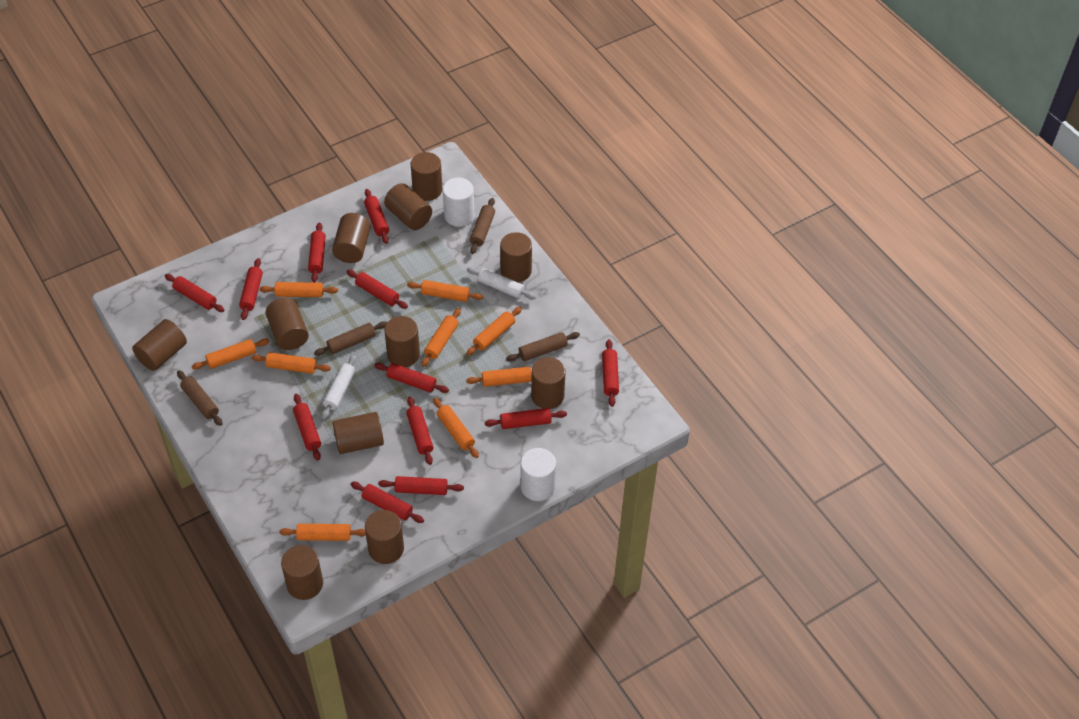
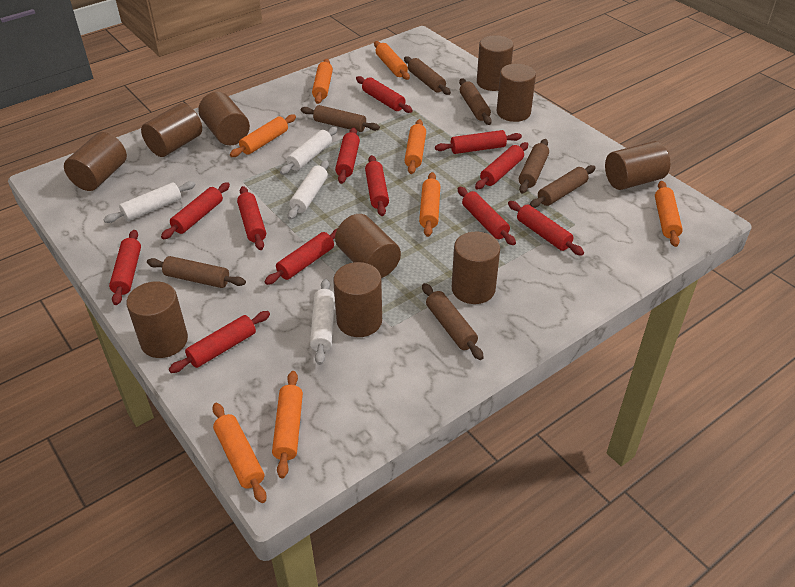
brown cylinder: 11 -> 10
brown rolling pin: 4 -> 7
orange rolling pin: 9 -> 8
white cylinder: 2 -> 0
white rolling pin: 2 -> 4

